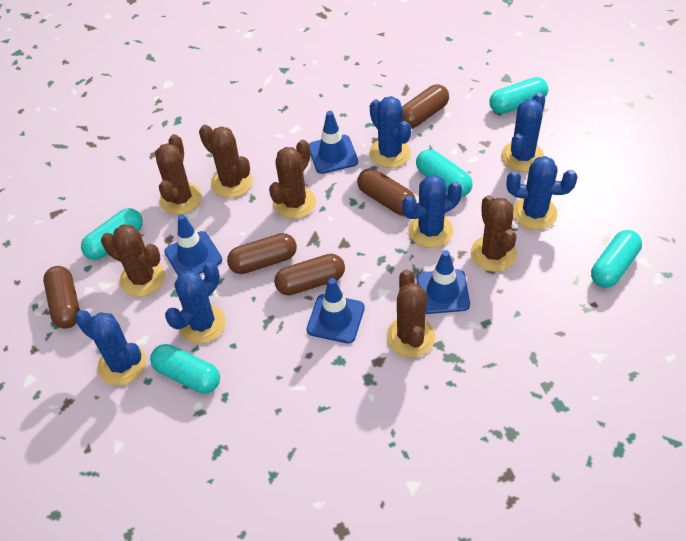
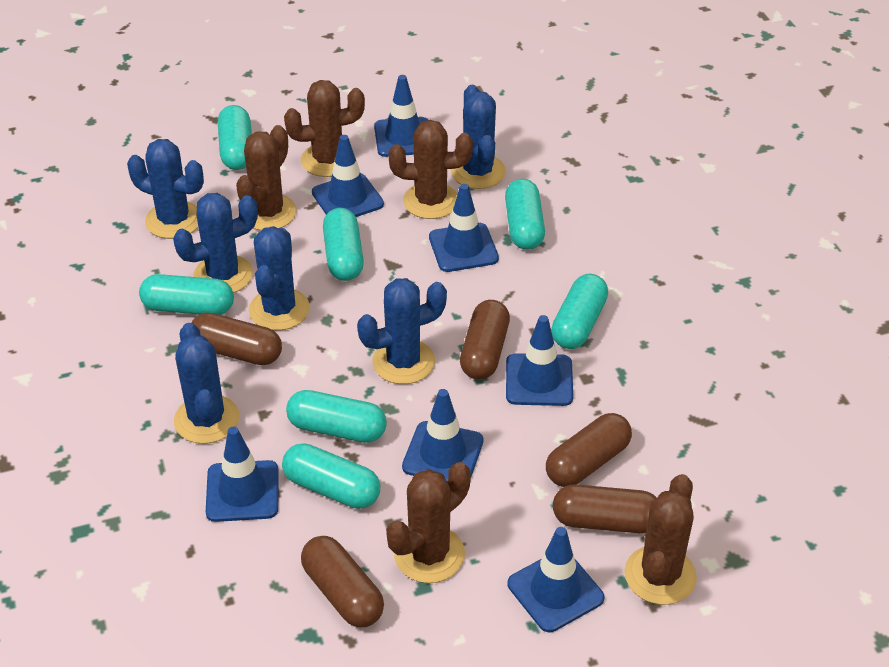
blue traffic cone: 4 -> 7
brown cactus: 6 -> 5
turquoise capsule: 5 -> 7

